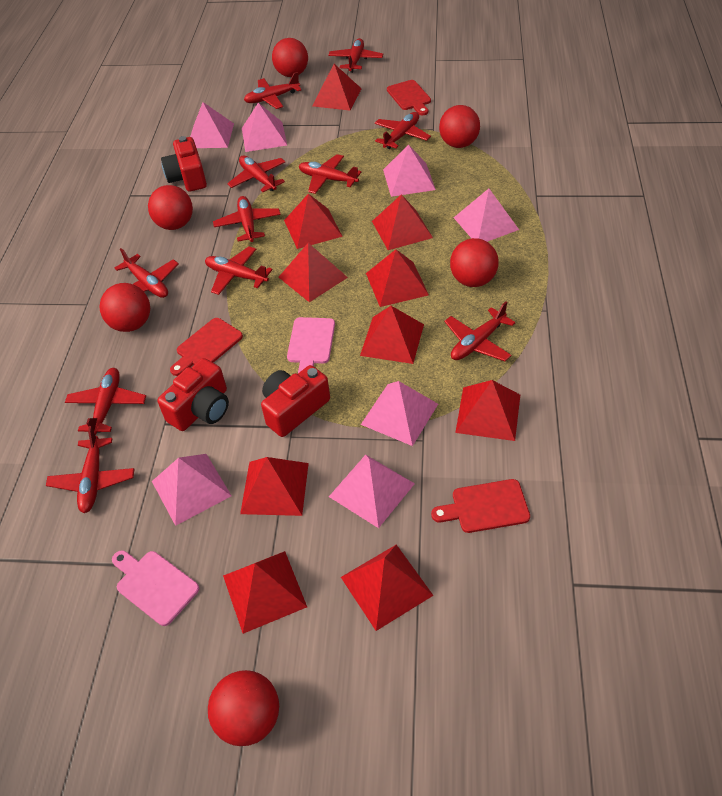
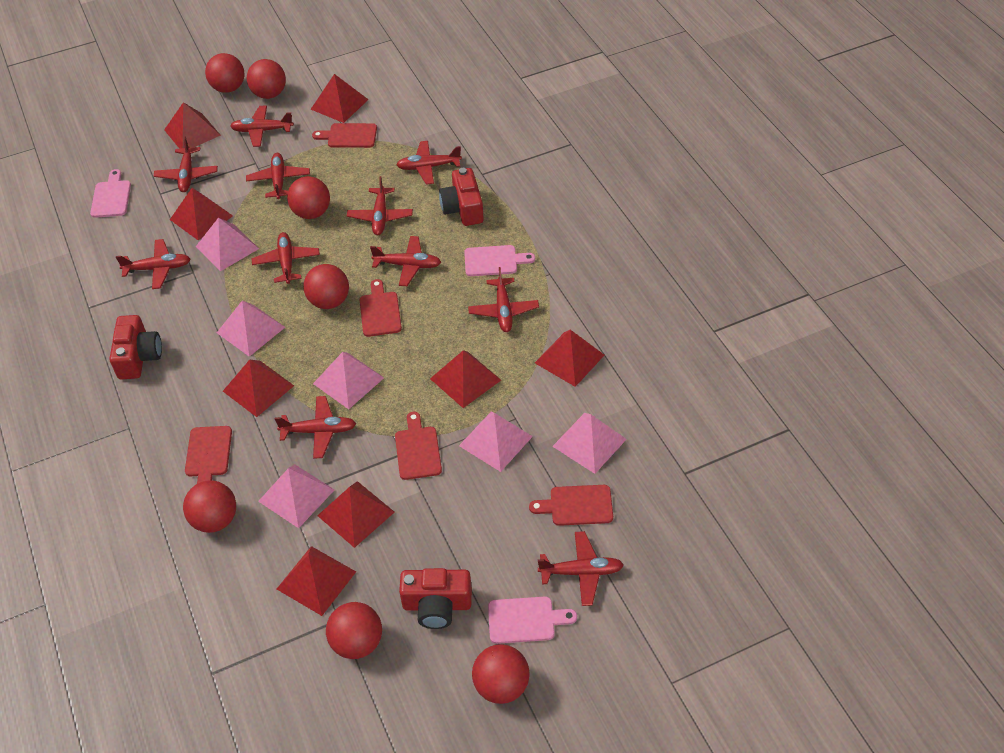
pink cutting board: 2 -> 3
pink pyramid: 7 -> 6
red ball: 6 -> 7
red cutting board: 3 -> 5
red pyramid: 10 -> 8

